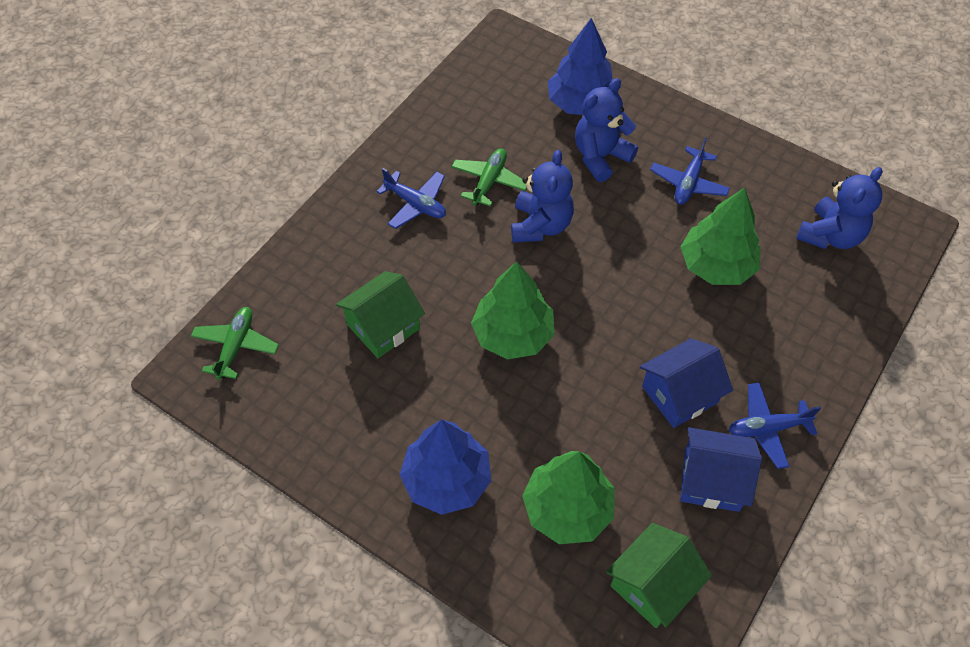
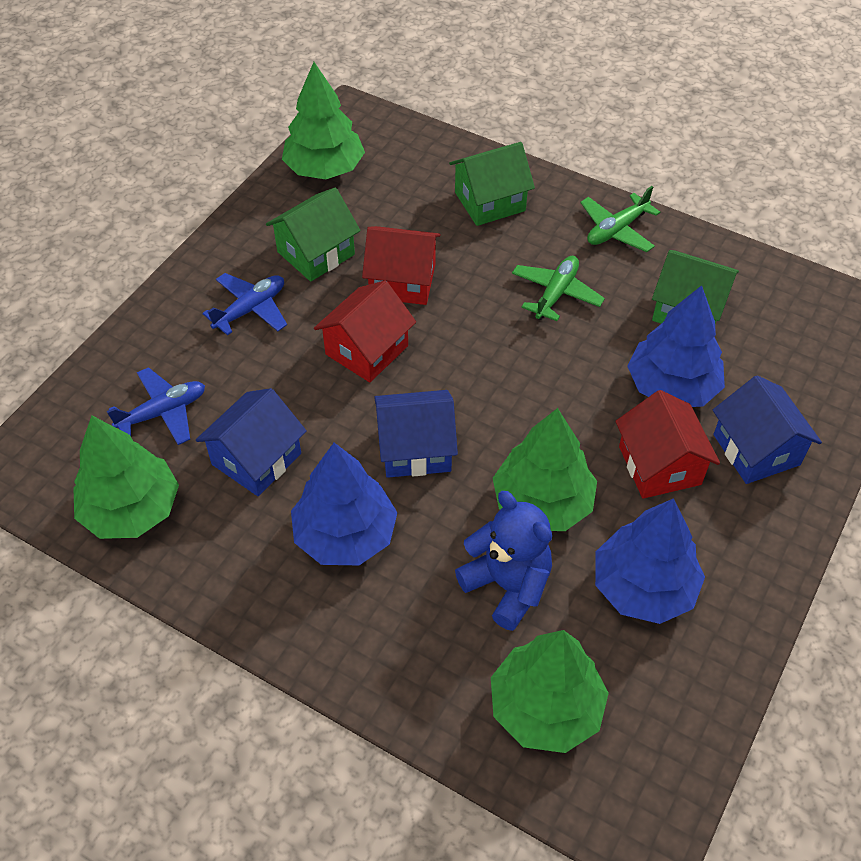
blue house: 2 -> 3
blue plane: 3 -> 2
blue teddy bear: 3 -> 1
blue tree: 2 -> 3
green house: 2 -> 3
green tree: 3 -> 4
red house: 0 -> 3

